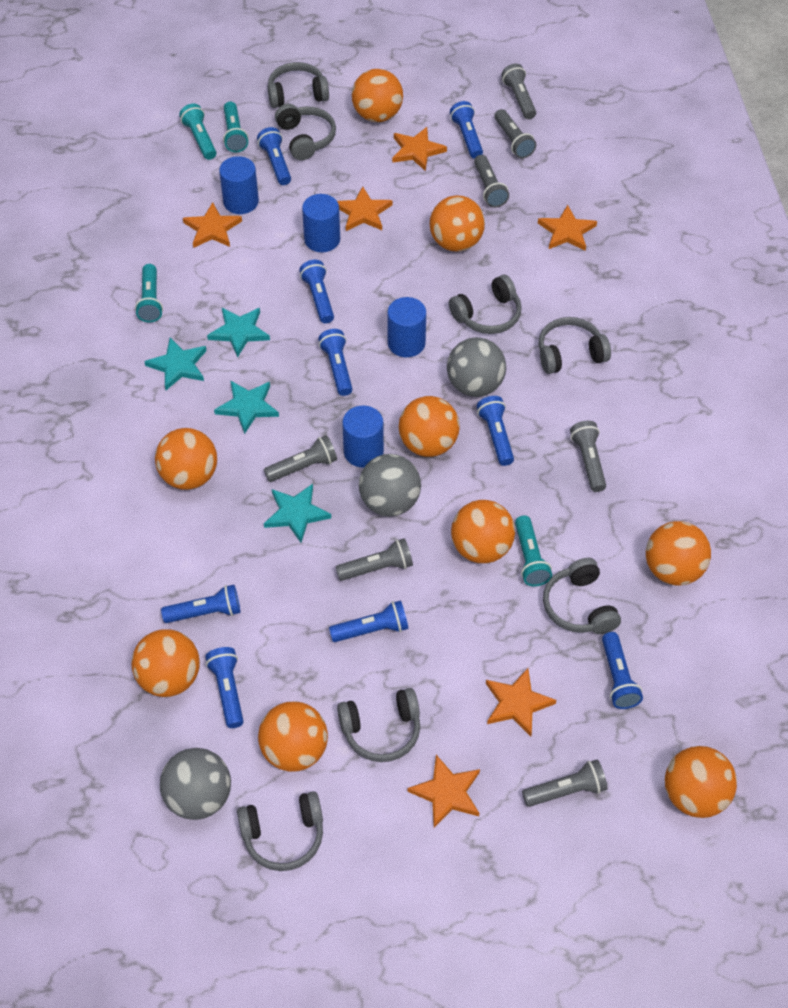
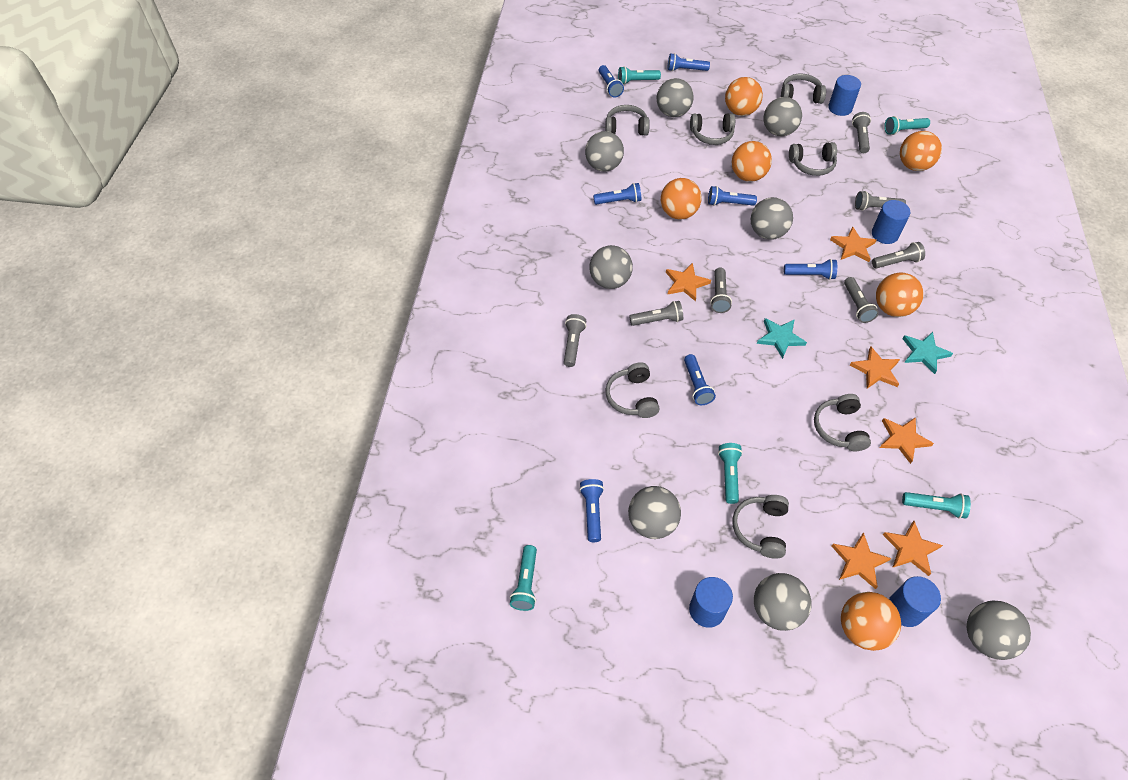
blue flashlight: 9 -> 7
grey ball: 3 -> 8
orange ball: 9 -> 6
turquoise flashlight: 4 -> 5
turquoise star: 4 -> 2

